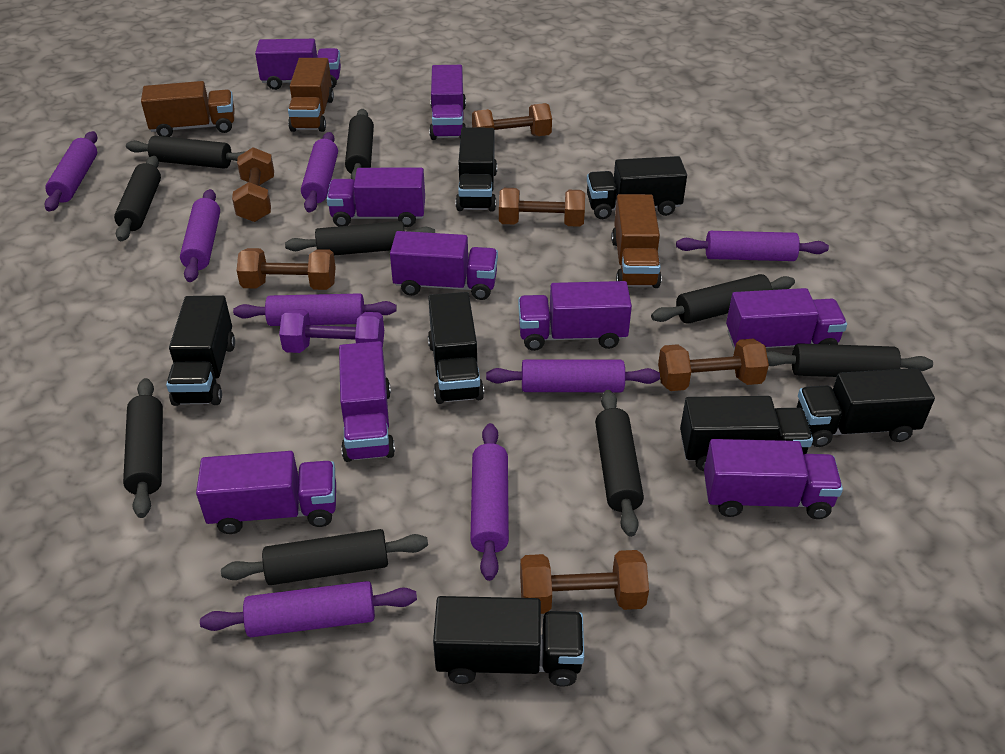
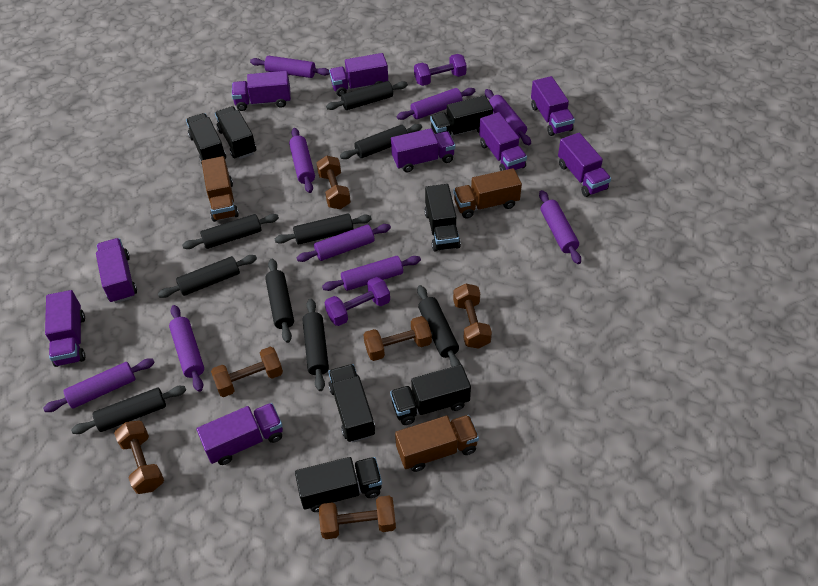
purple dumbbell: 1 -> 2
purple rolling pin: 8 -> 9

